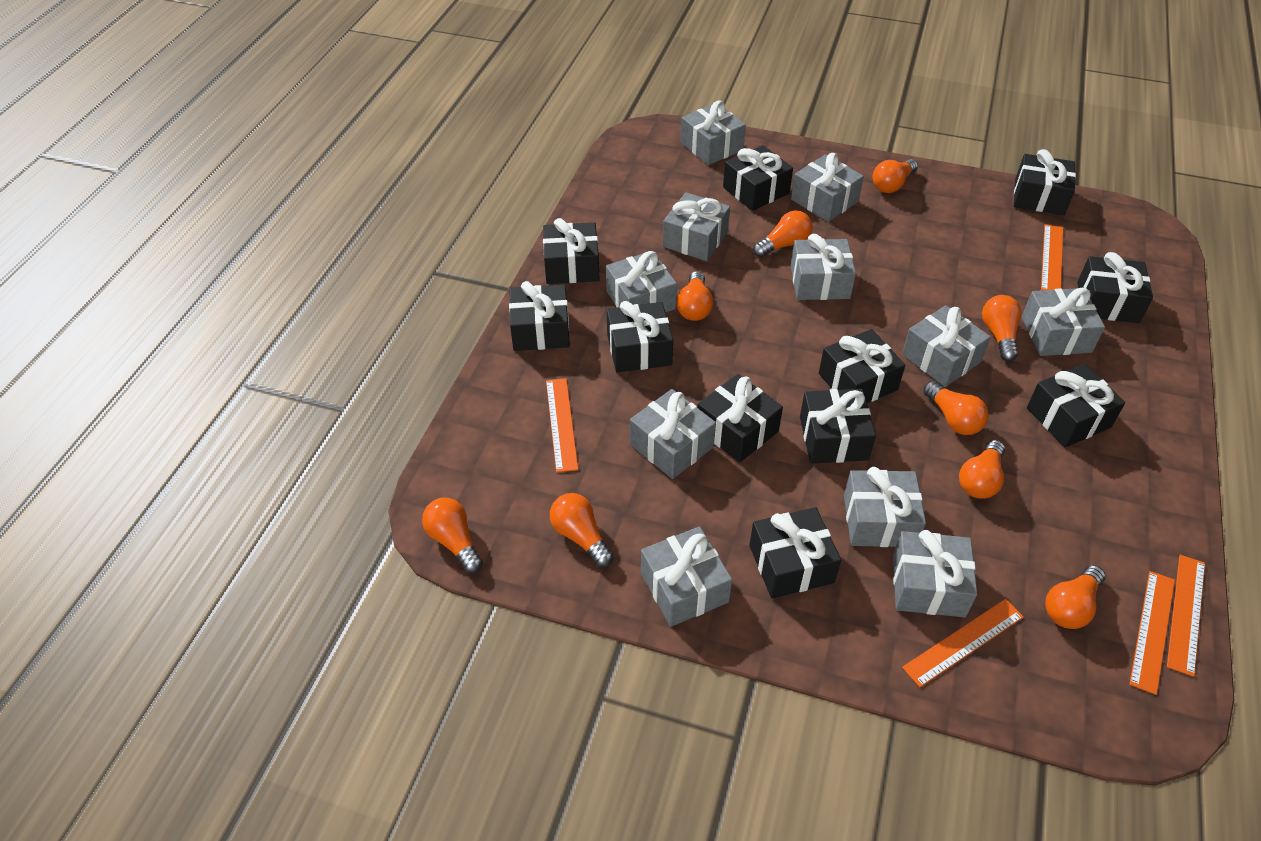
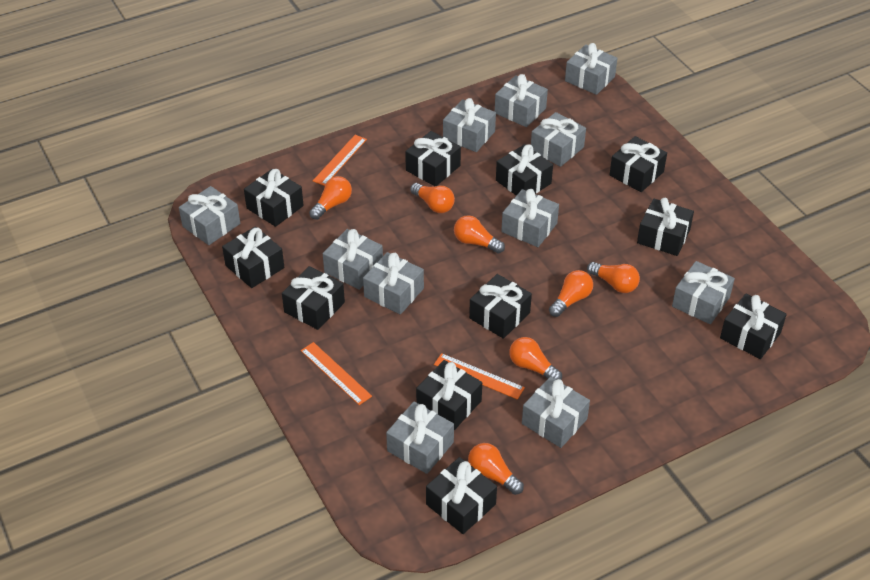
orange light bulb: 9 -> 7
orange ruler: 5 -> 3

